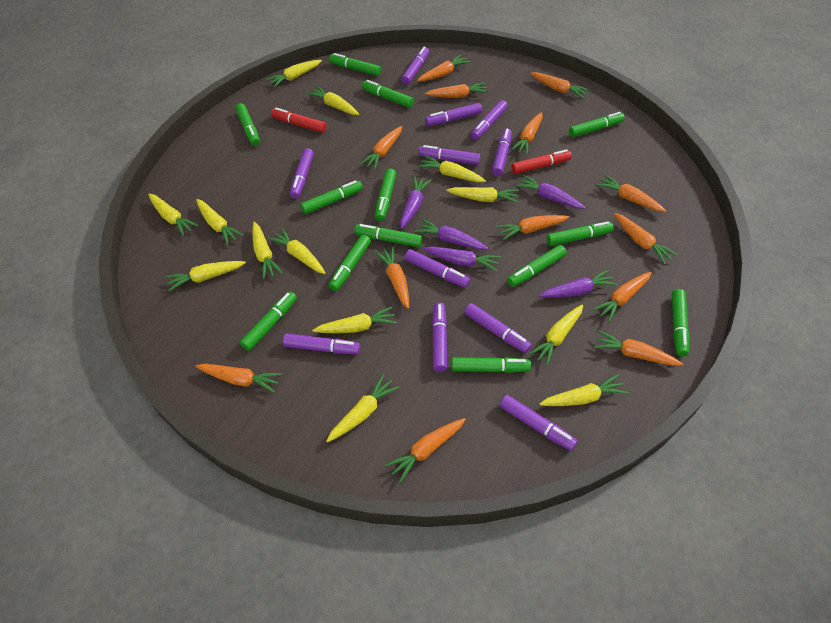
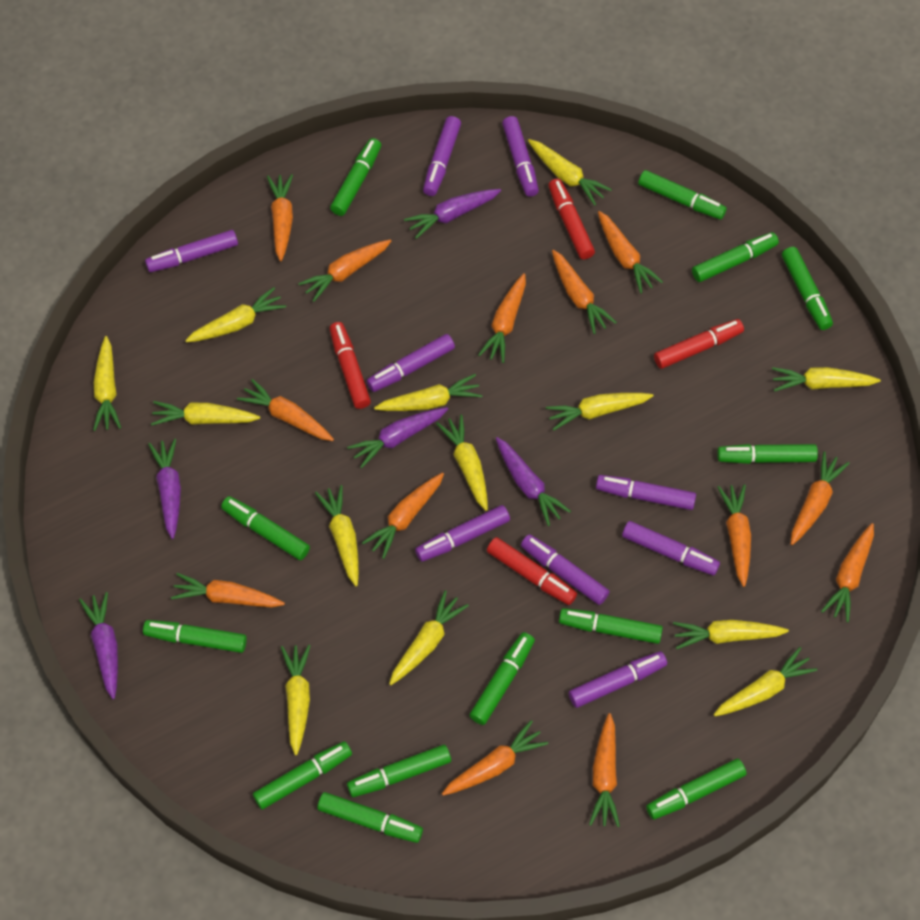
purple marker: 11 -> 9
red marker: 2 -> 4

